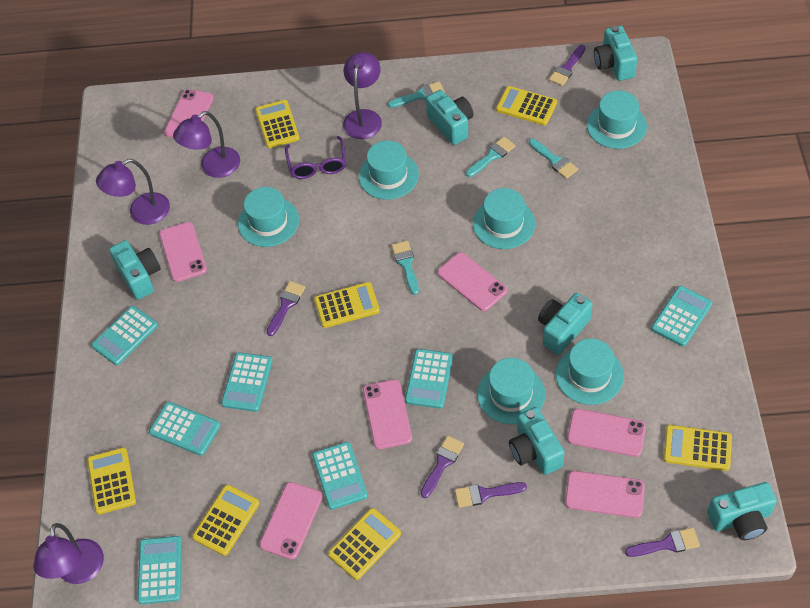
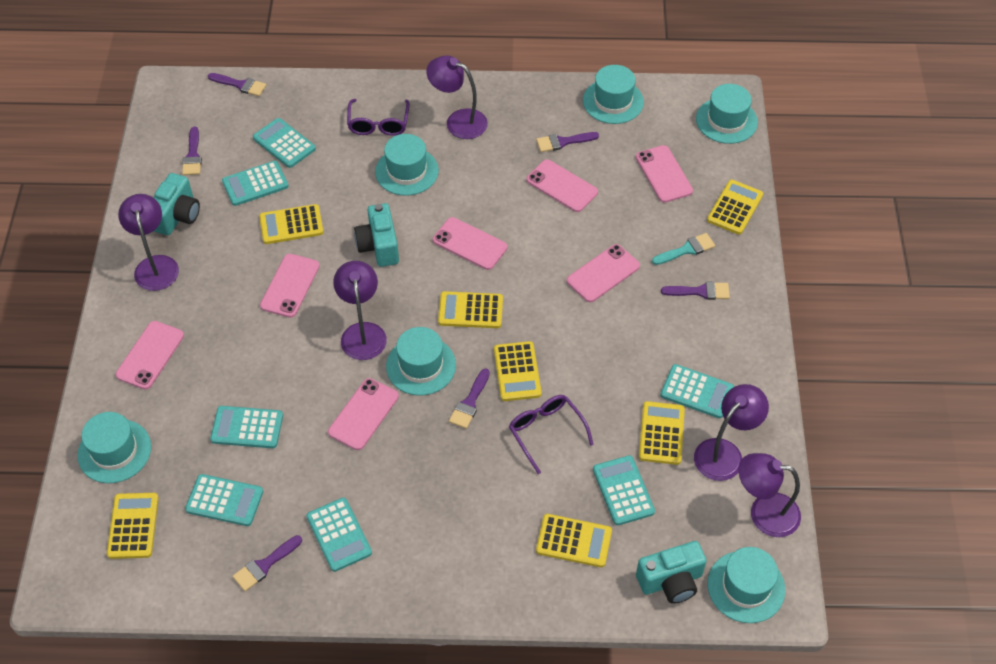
purple brush: 5 -> 6
purple glasses: 1 -> 2
purple lamp: 4 -> 5
turquoise brush: 4 -> 1
turquoise camera: 6 -> 3

